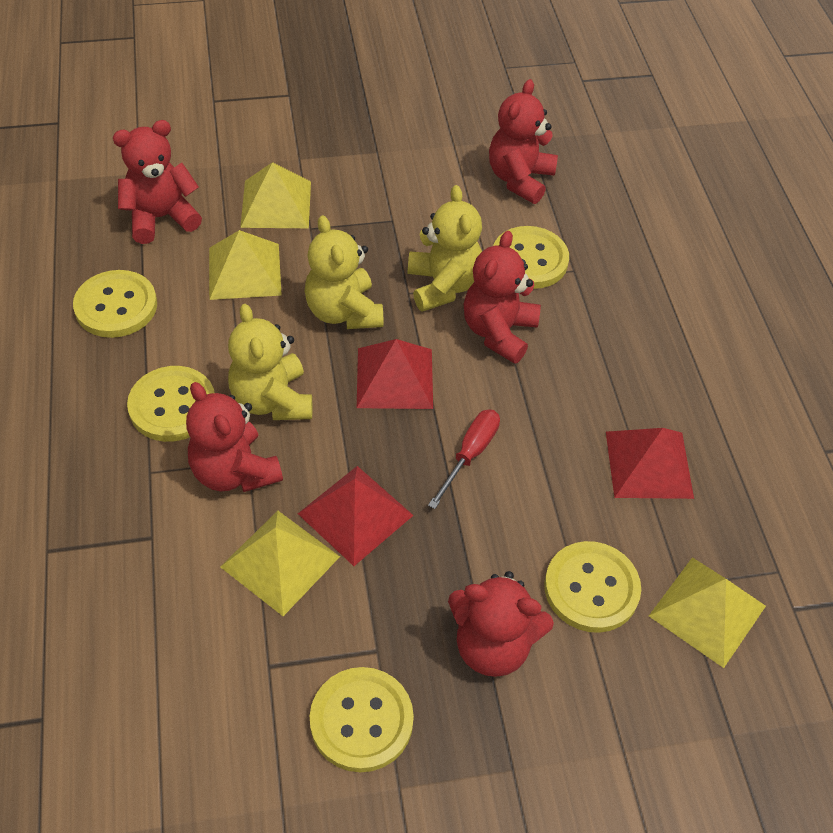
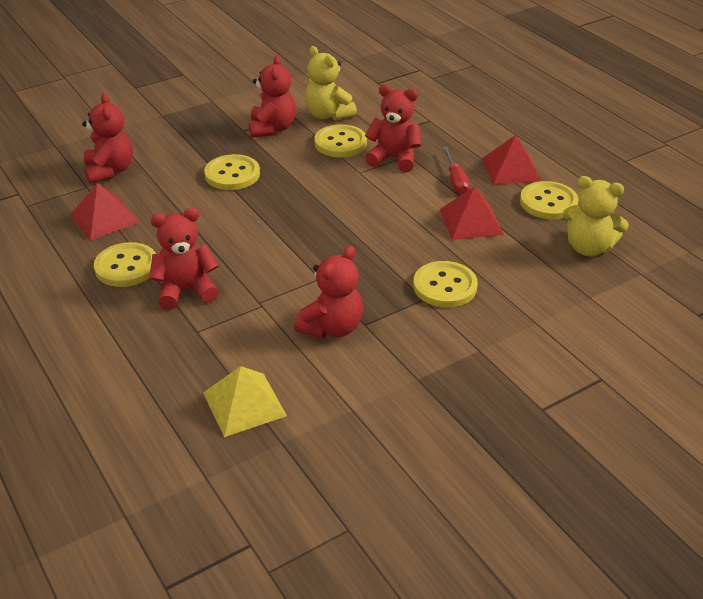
yellow pyramid: 4 -> 1
yellow teddy bear: 3 -> 2

